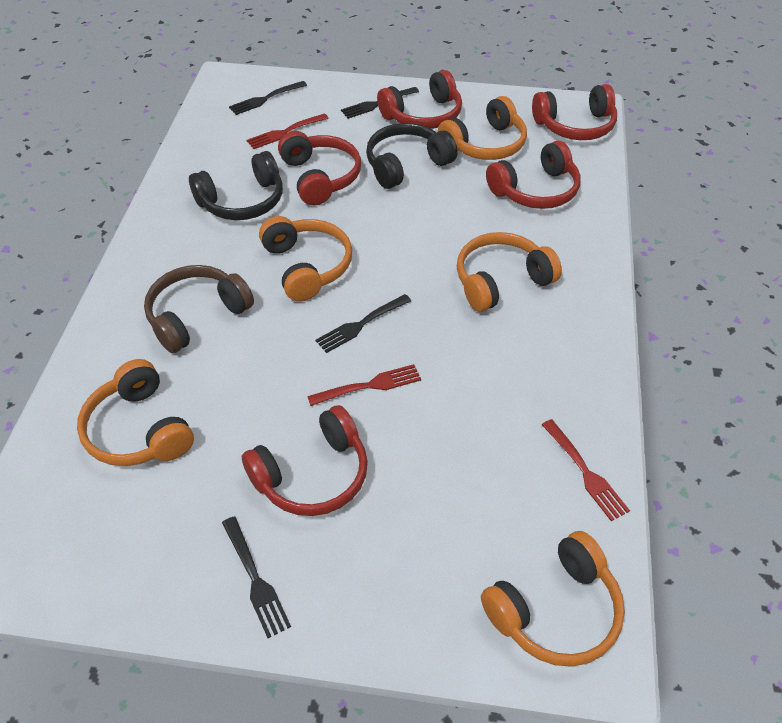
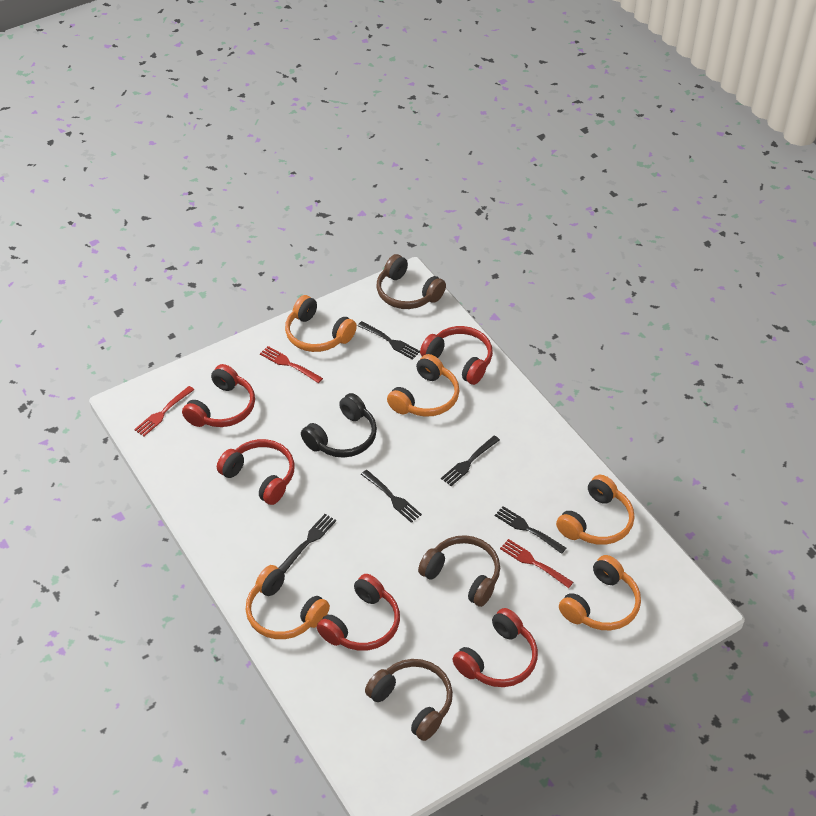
black fork: 4 -> 5
black headphones: 2 -> 1
brown headphones: 1 -> 3

